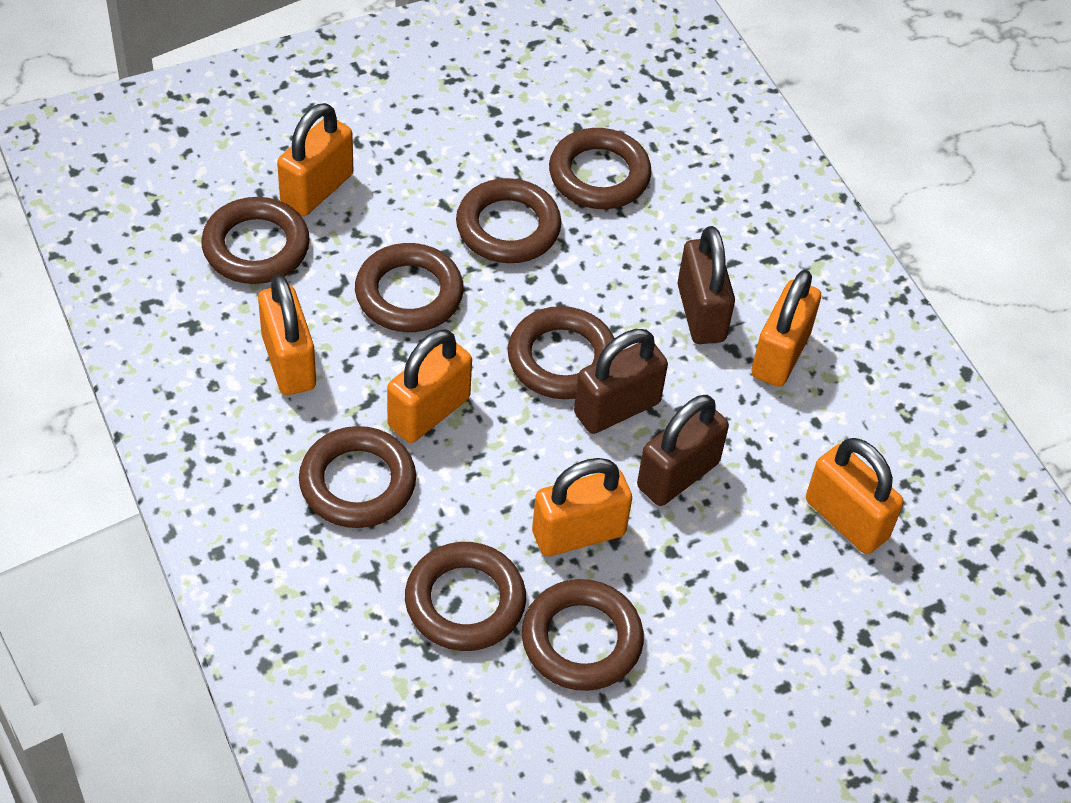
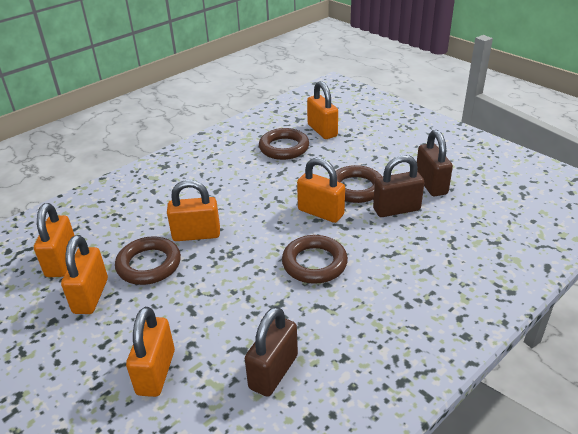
brown ring: 8 -> 4

